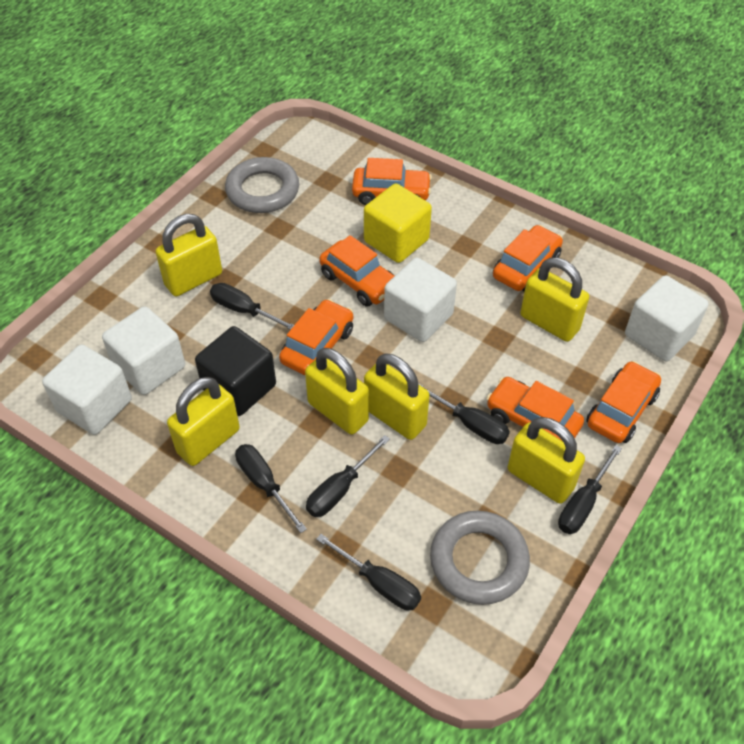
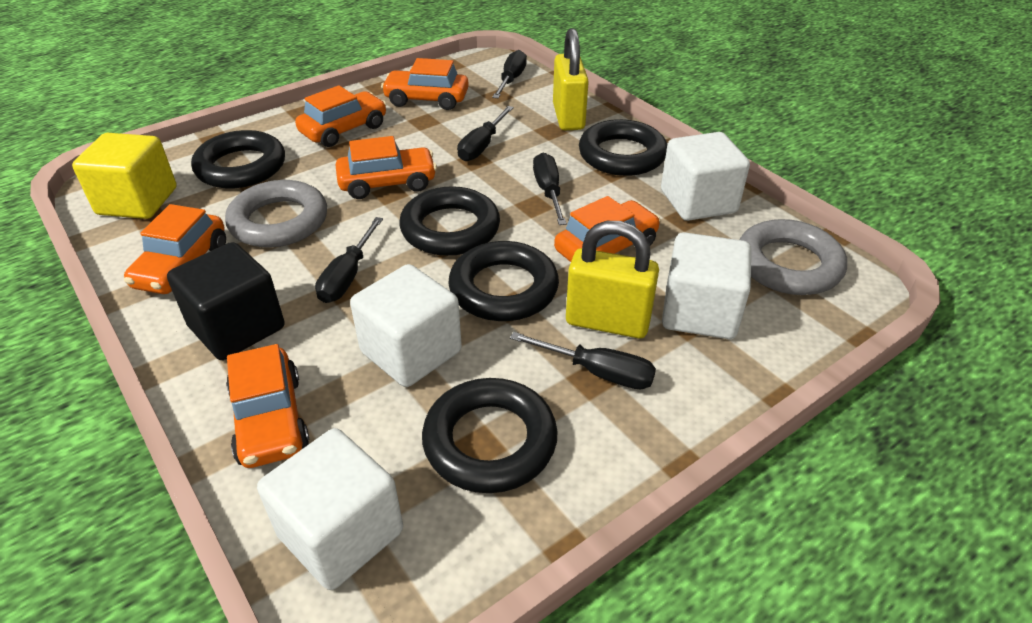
black ring: 0 -> 5
black screwdriver: 6 -> 5
yellow padlock: 6 -> 2

